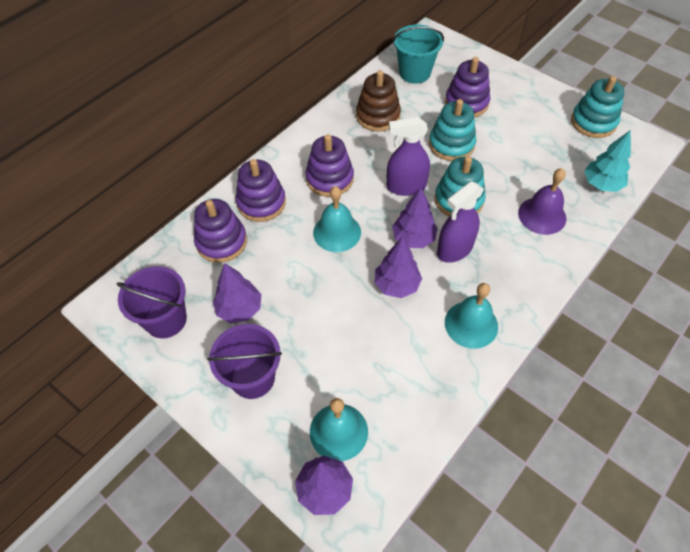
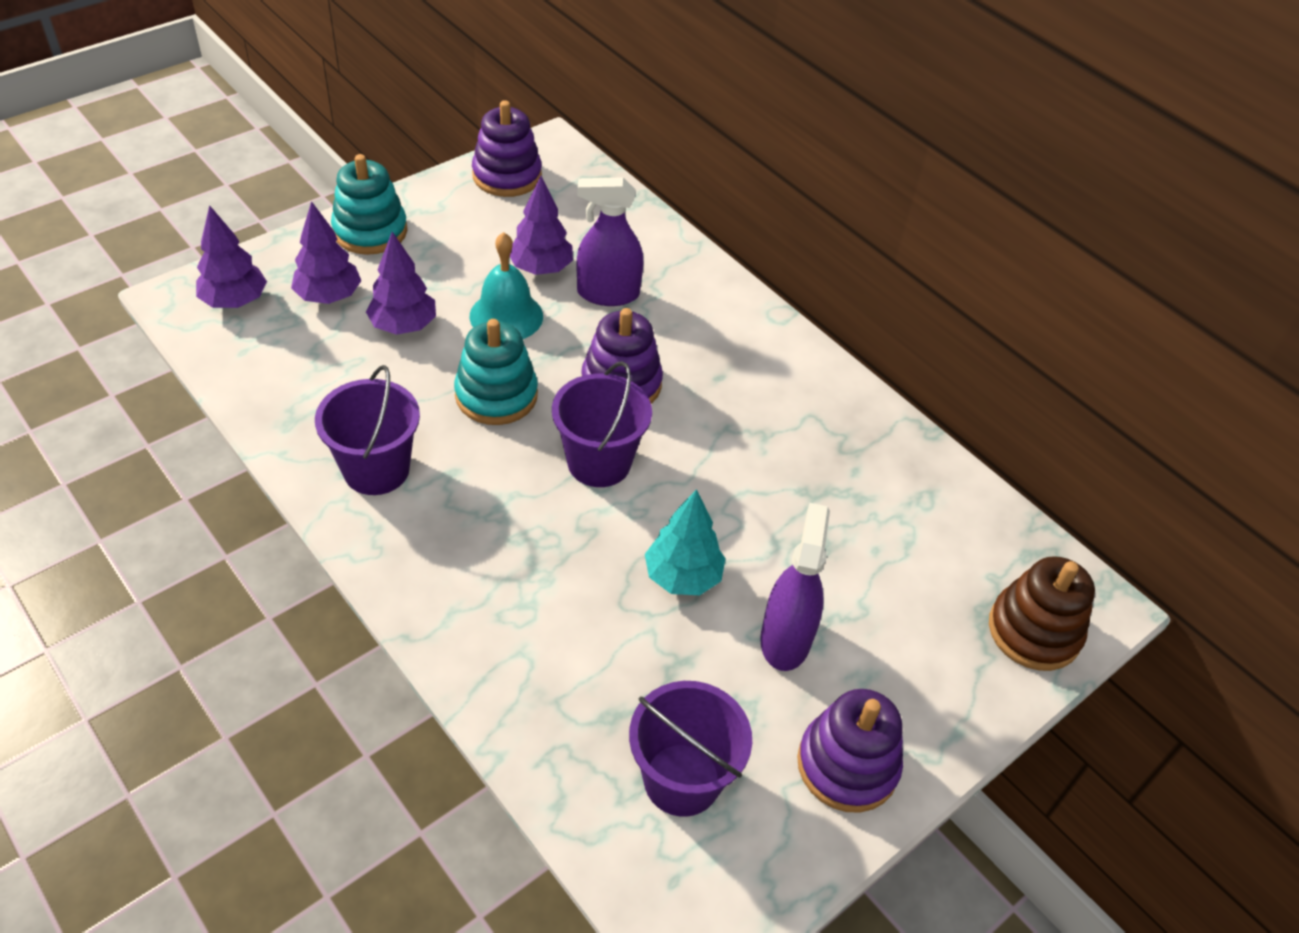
purple bell: 1 -> 0
purple bucket: 2 -> 3
purple stacking toy: 4 -> 3
turquoise bell: 3 -> 1
turquoise bucket: 1 -> 0
turquoise stacking toy: 3 -> 2

